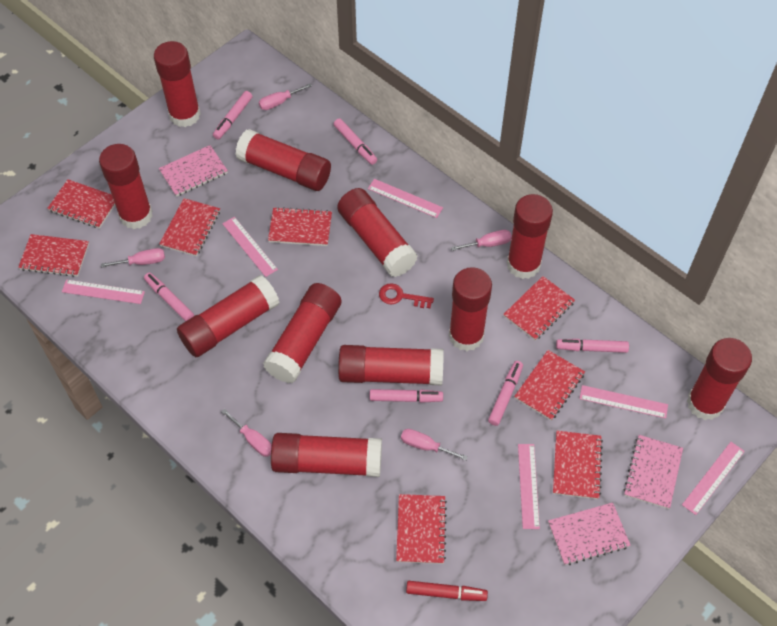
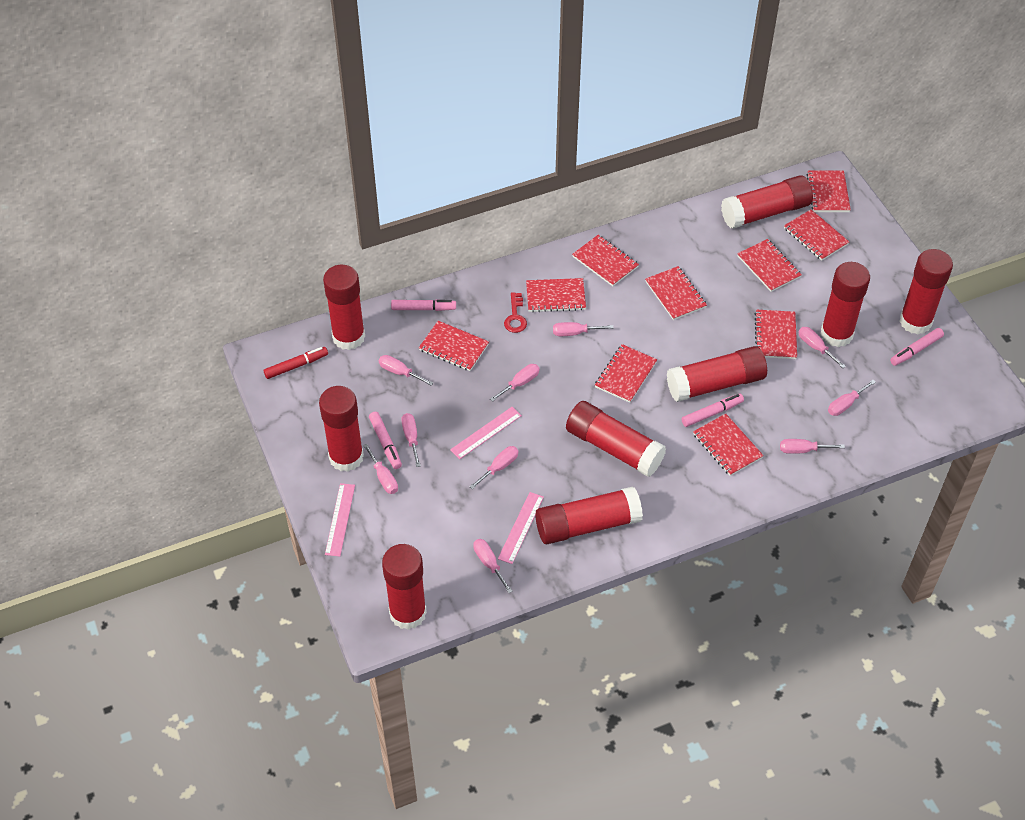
pink marker: 6 -> 4
pink notebook: 3 -> 0
pink ruler: 6 -> 3
pink screwdriver: 5 -> 10
red glue stick: 11 -> 9
red notebook: 8 -> 10

